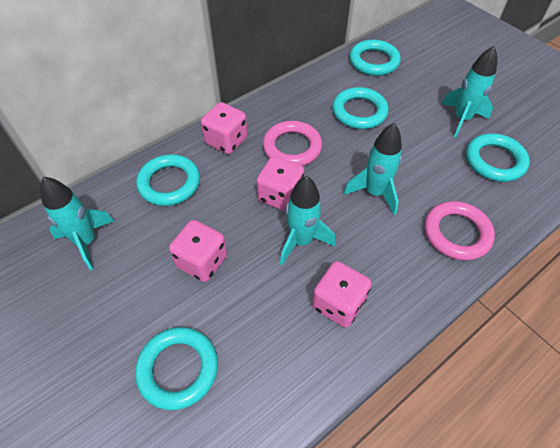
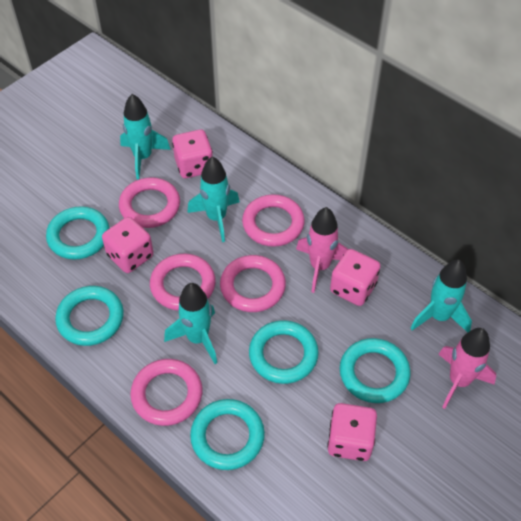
pink ring: 2 -> 5
pink rocket: 0 -> 2

